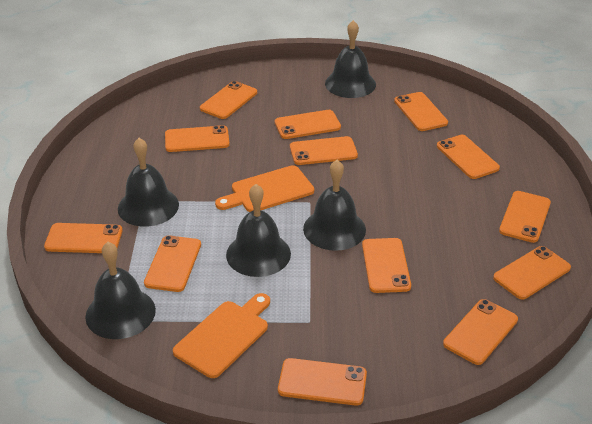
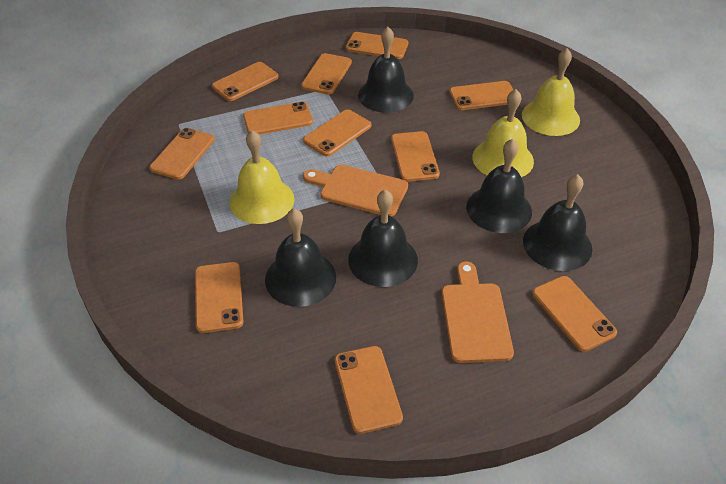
orange phone: 13 -> 11
yellow bell: 0 -> 3

